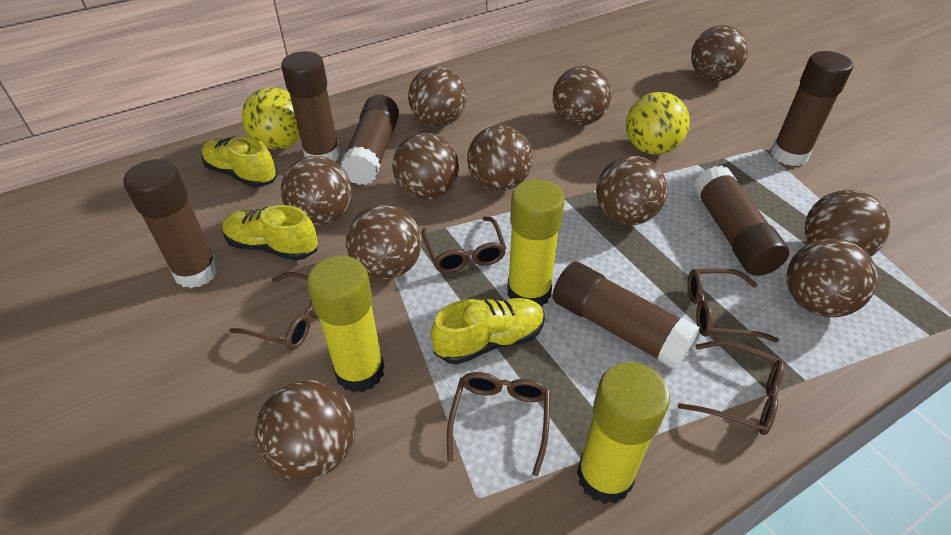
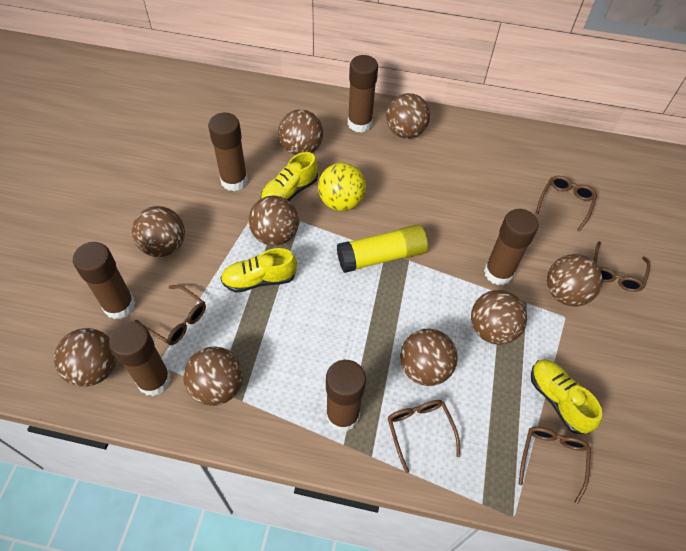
brown ball: 11 -> 9
yellow ball: 2 -> 1
yellow glue stick: 3 -> 1

